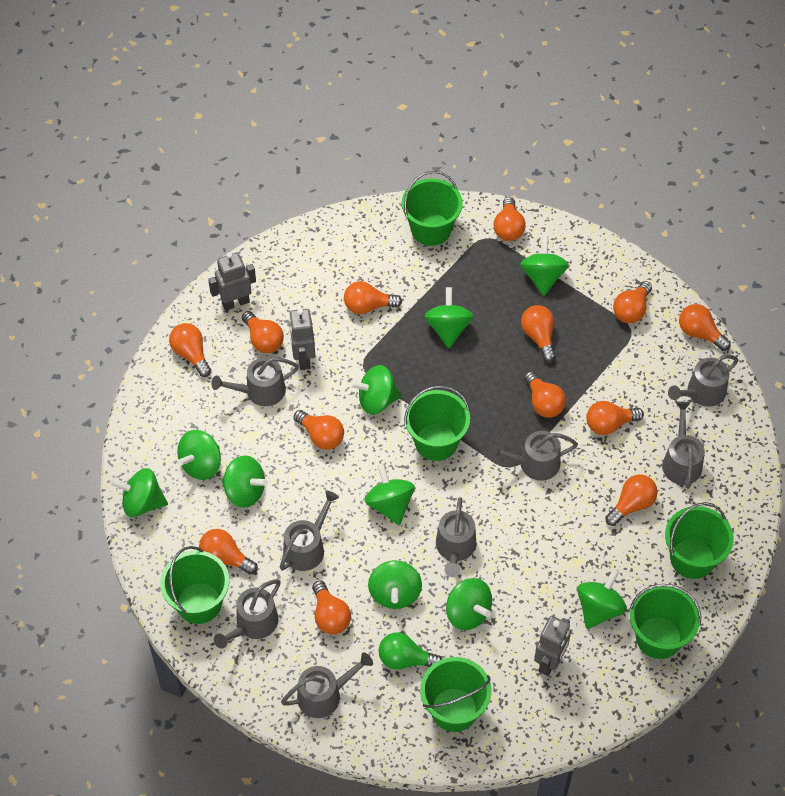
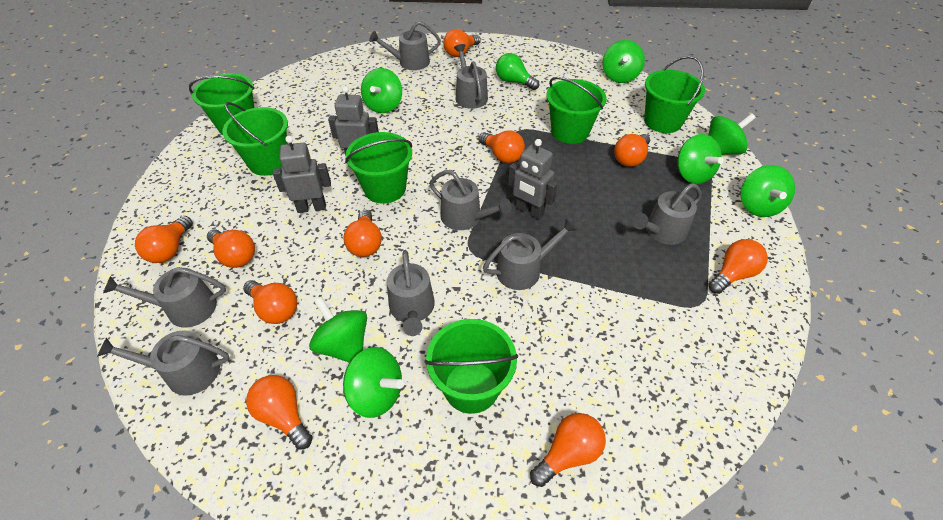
green spinning top: 10 -> 7
orange light bulb: 13 -> 10

